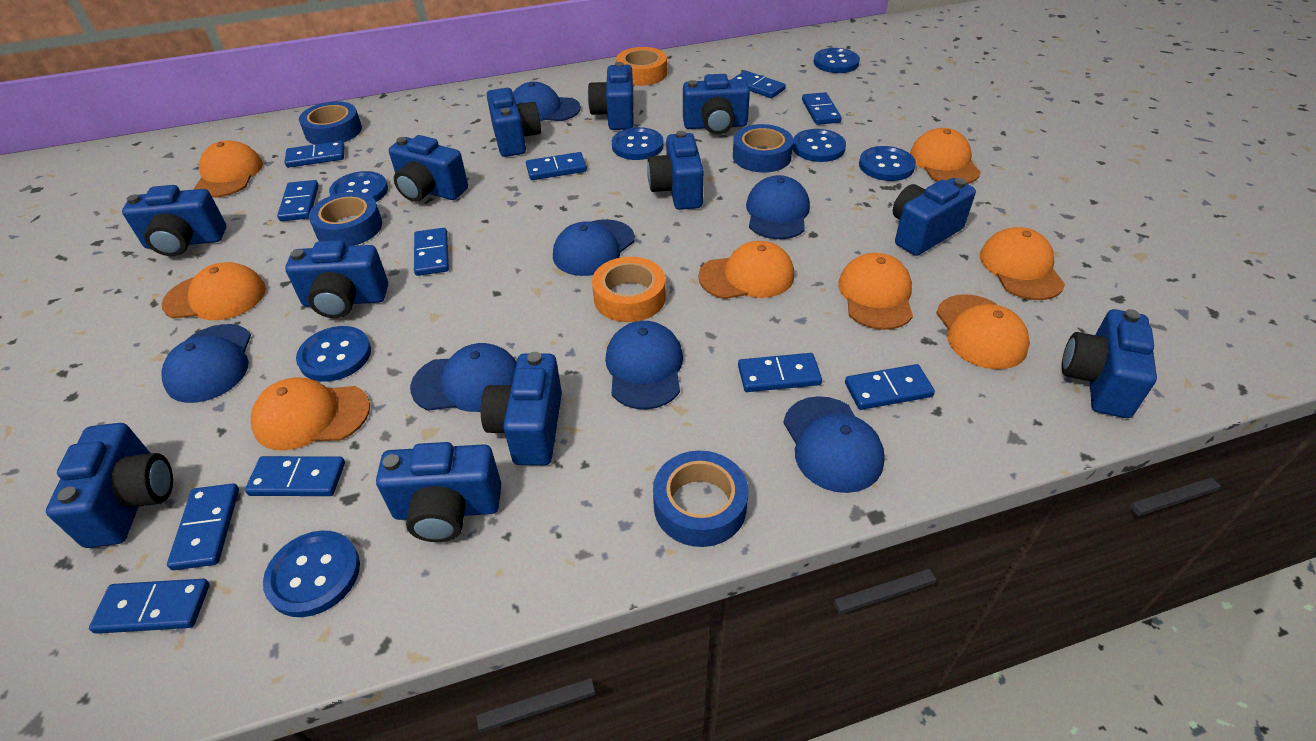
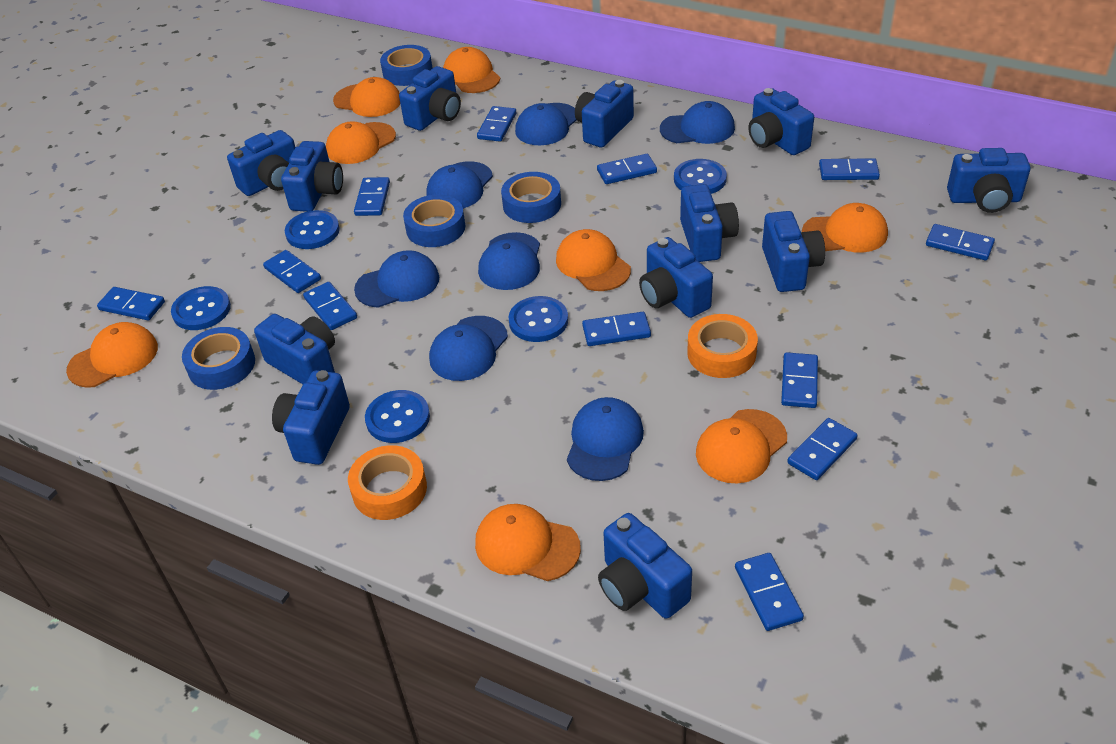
blue button: 7 -> 5
blue domino: 11 -> 12

